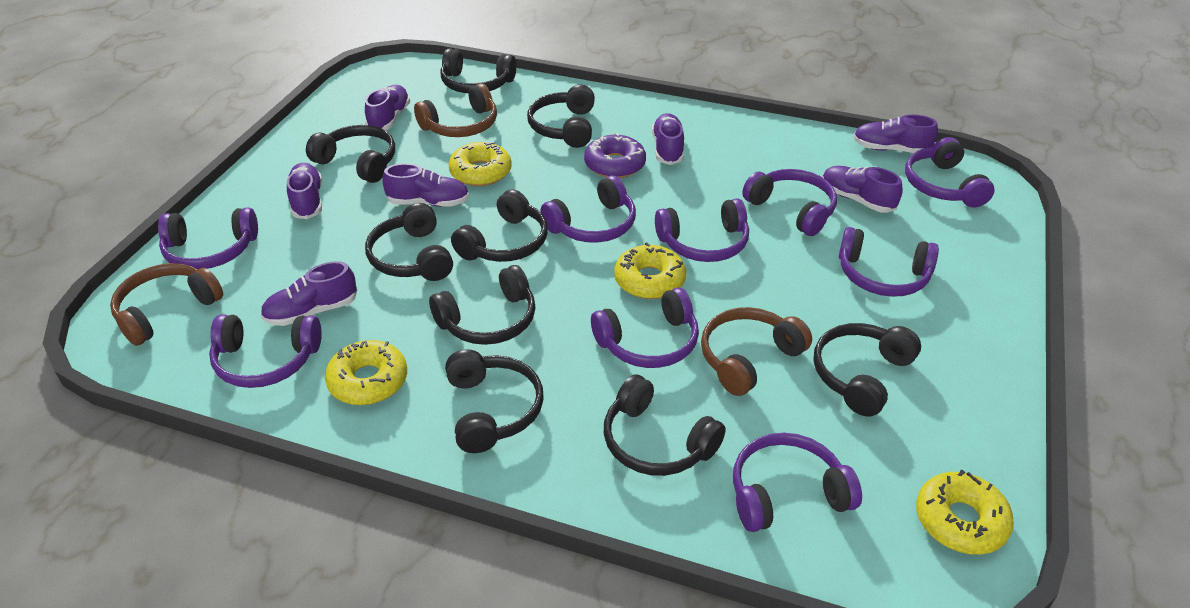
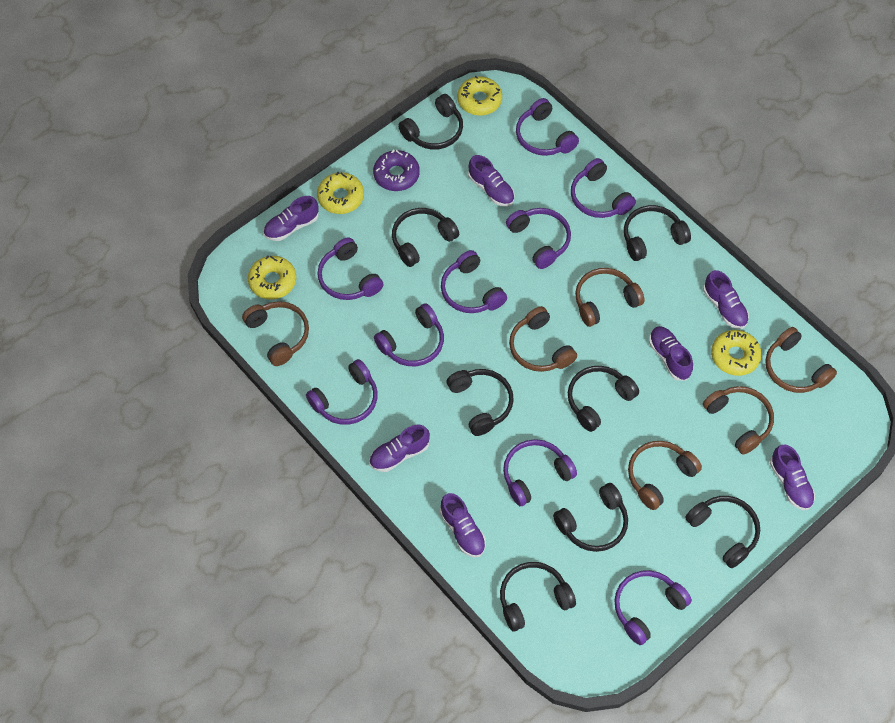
black headphones: 9 -> 8
brown headphones: 3 -> 6

